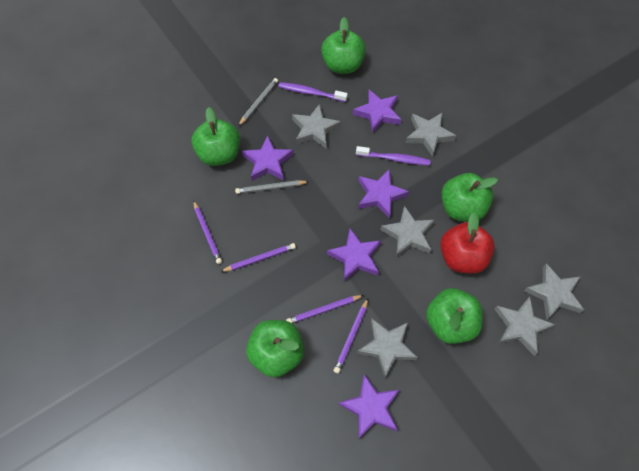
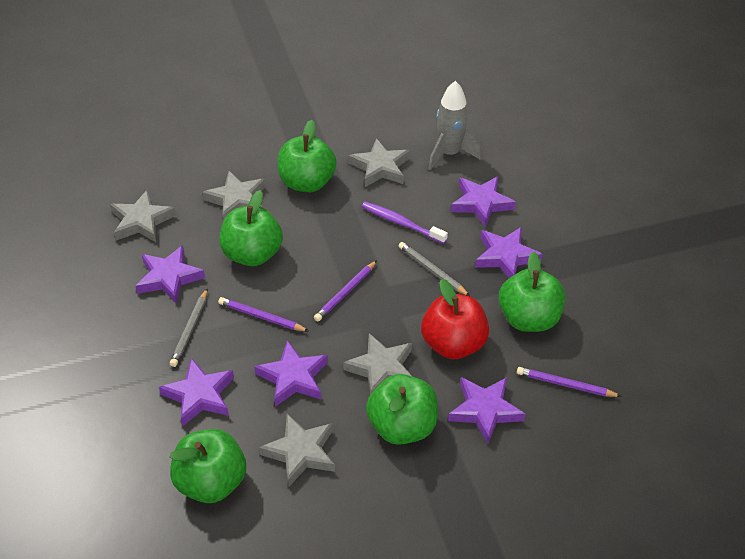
grey rocket: 0 -> 1
grey star: 6 -> 5
purple pencil: 4 -> 3
purple star: 5 -> 6
purple toothbrush: 2 -> 1

